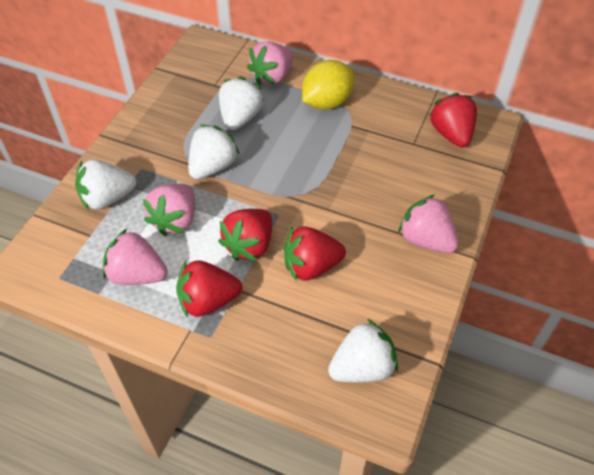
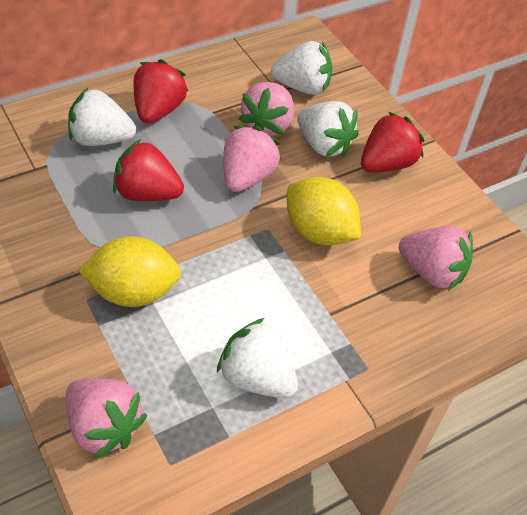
red strawberry: 4 -> 3
yellow lemon: 1 -> 2

